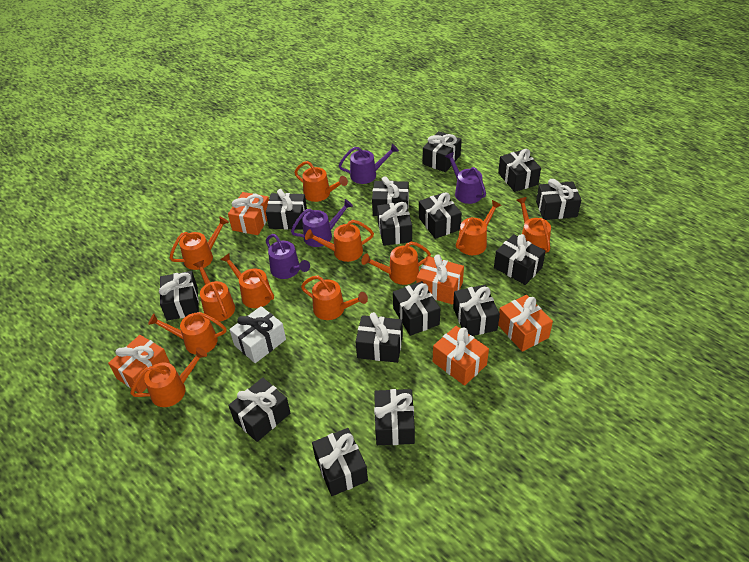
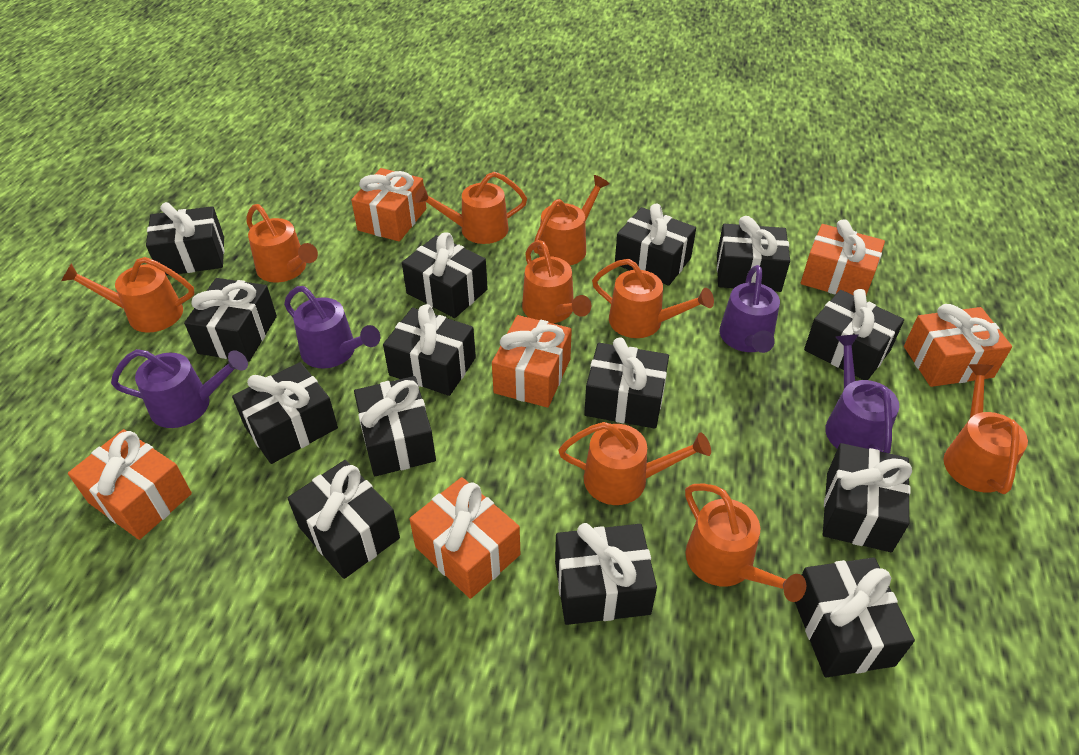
black gift: 15 -> 14
orange gift: 5 -> 6
orange watering can: 11 -> 9
white gift: 1 -> 0

